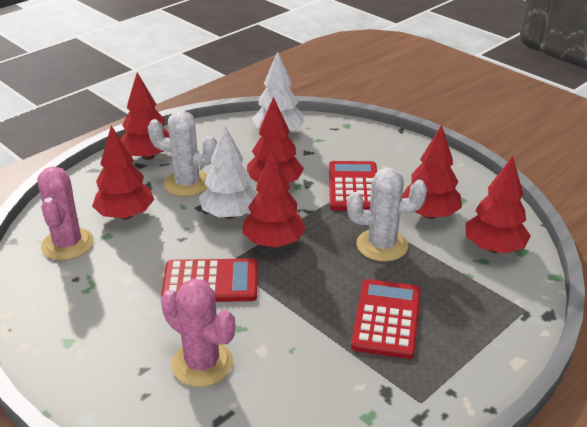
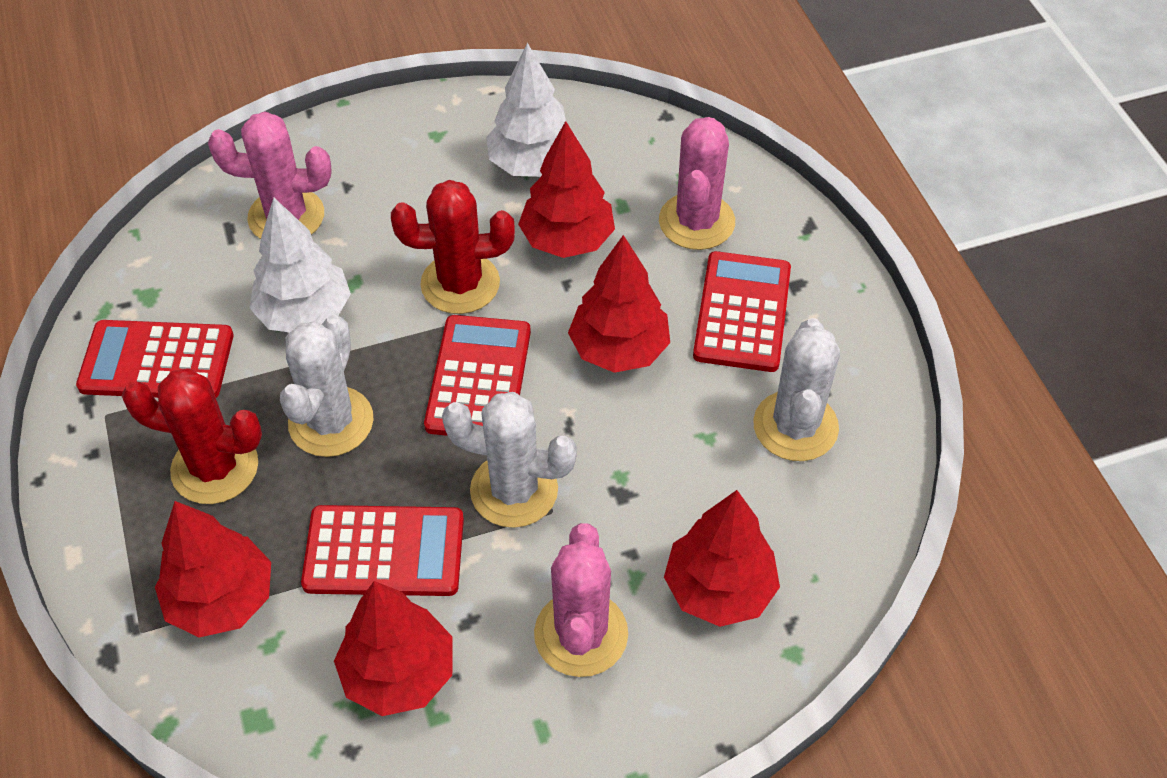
pink cactus: 2 -> 3
red cactus: 0 -> 2
red calculator: 3 -> 4
red tree: 6 -> 5
white cactus: 2 -> 3

